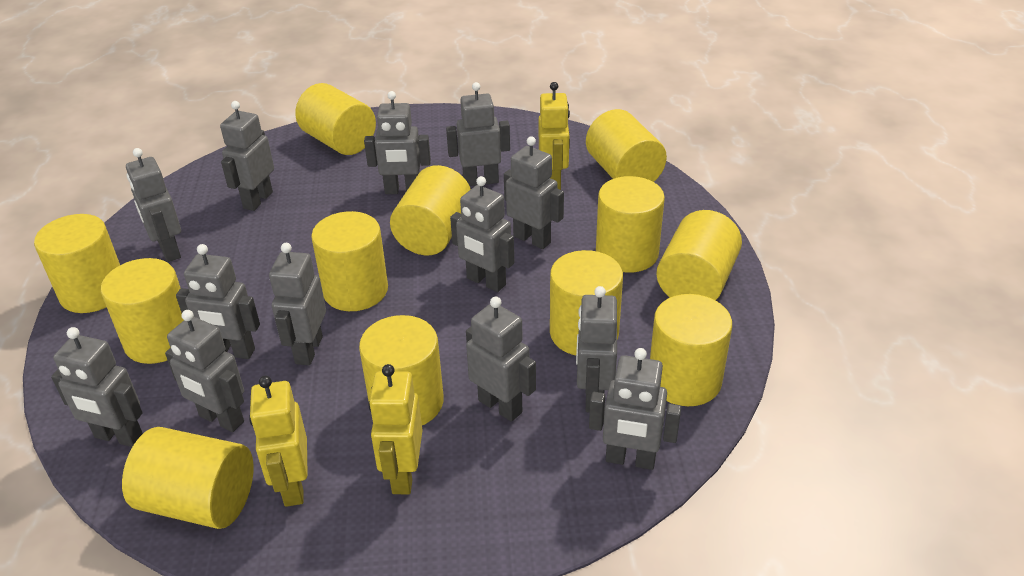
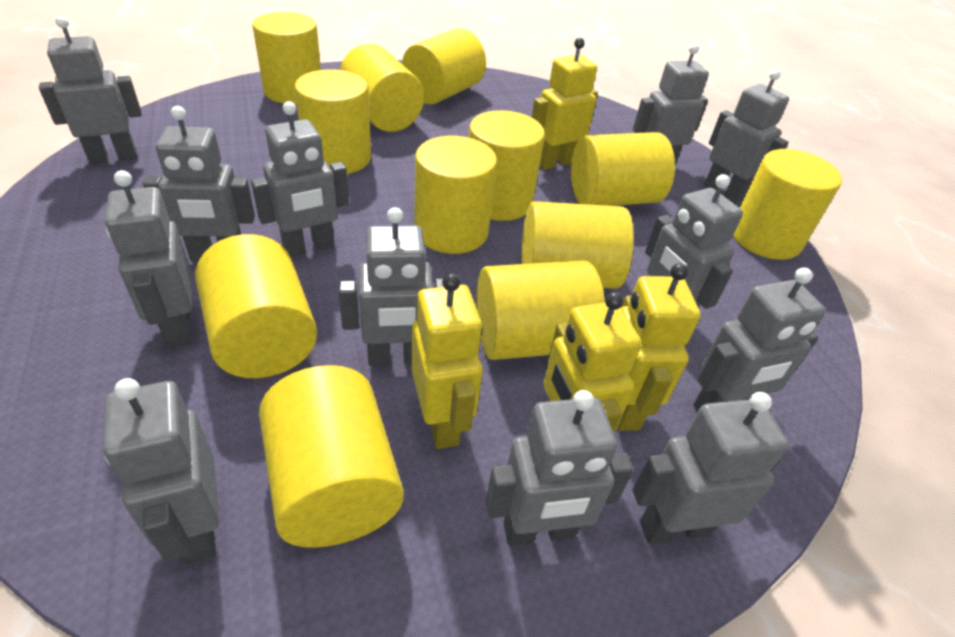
grey robot: 13 -> 12
yellow robot: 3 -> 4

